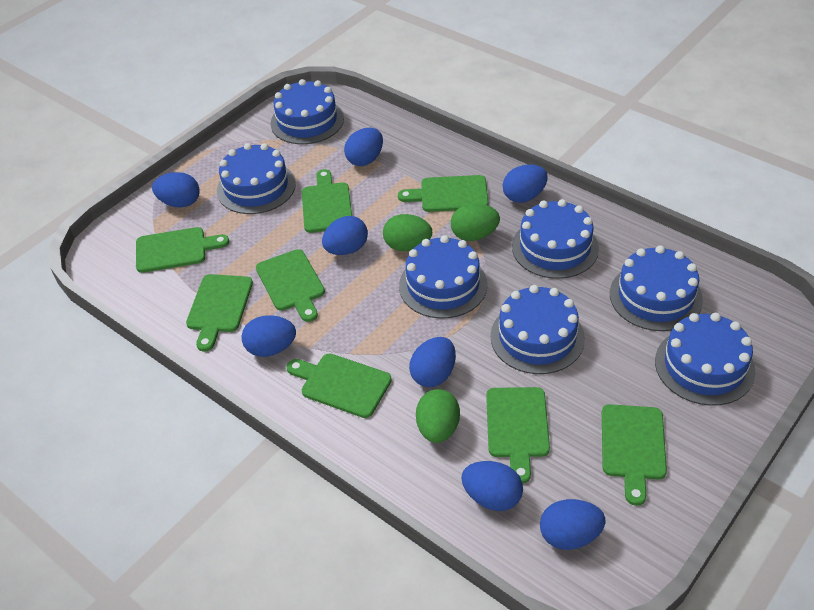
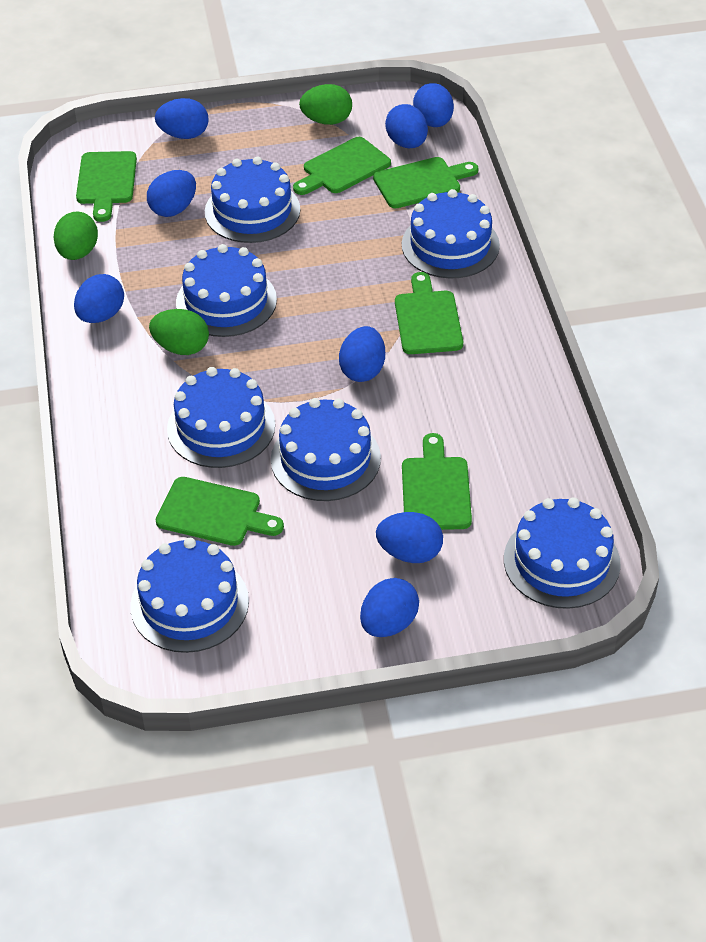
green cutting board: 8 -> 6

